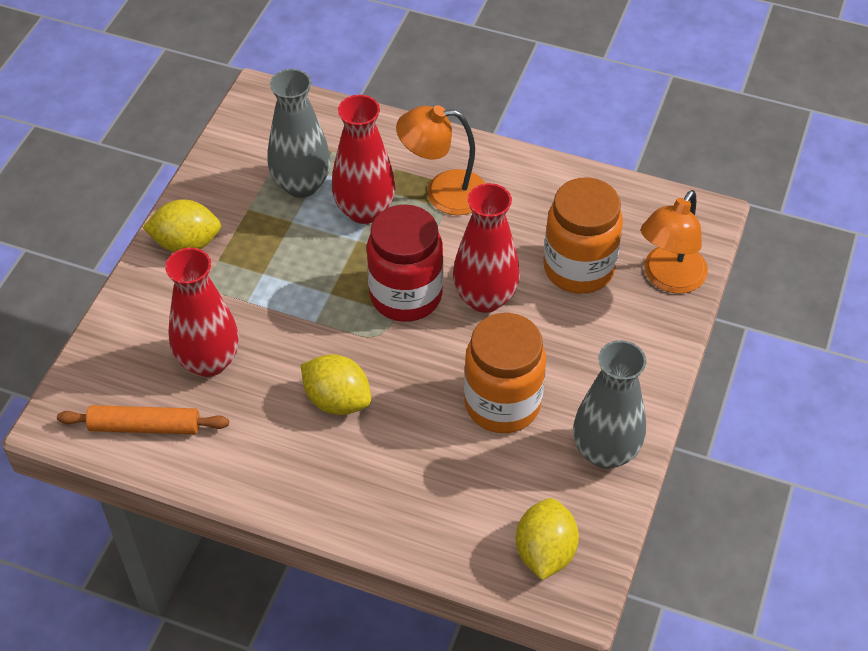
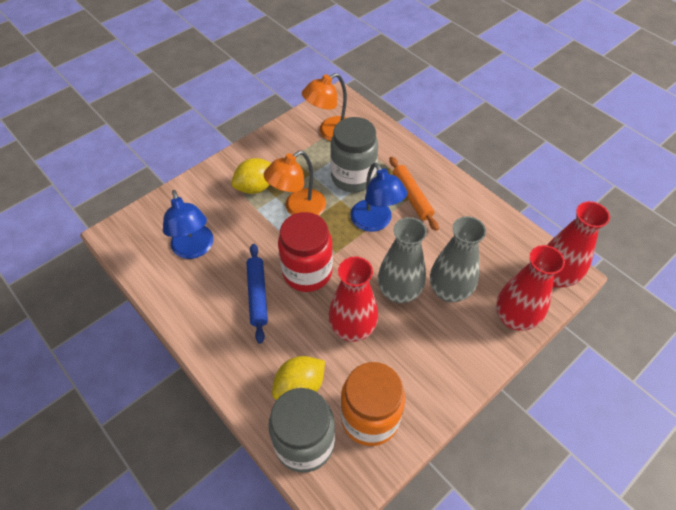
blue lamp: 0 -> 2
blue rolling pin: 0 -> 1
grey jar: 0 -> 2
orange jar: 2 -> 1
yellow lemon: 3 -> 2

